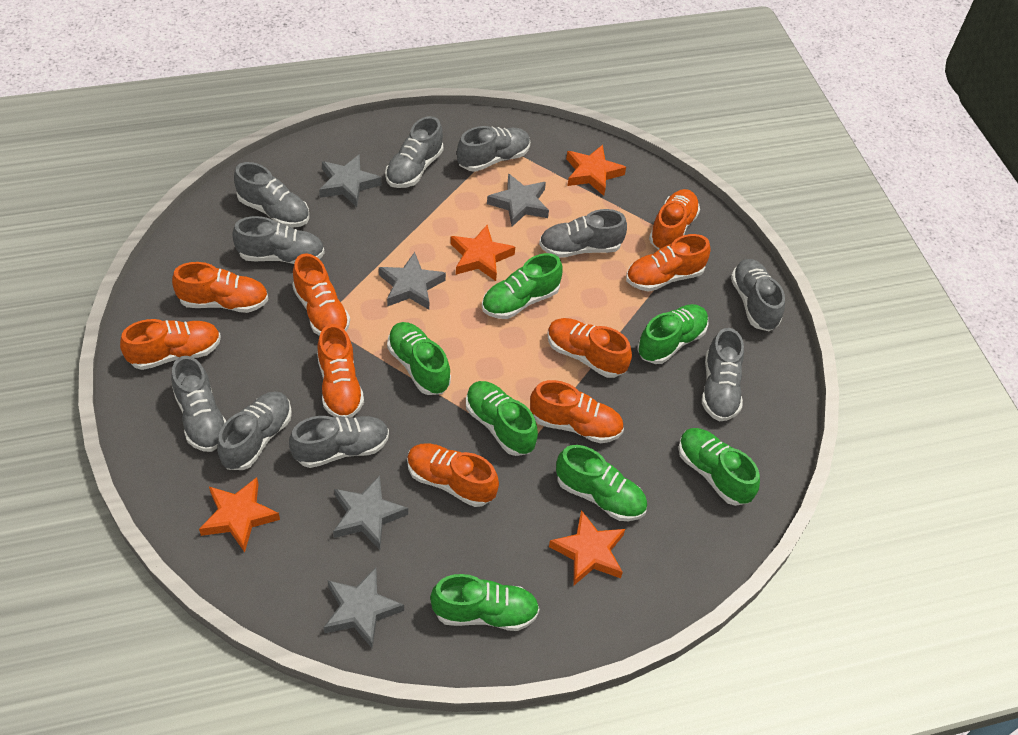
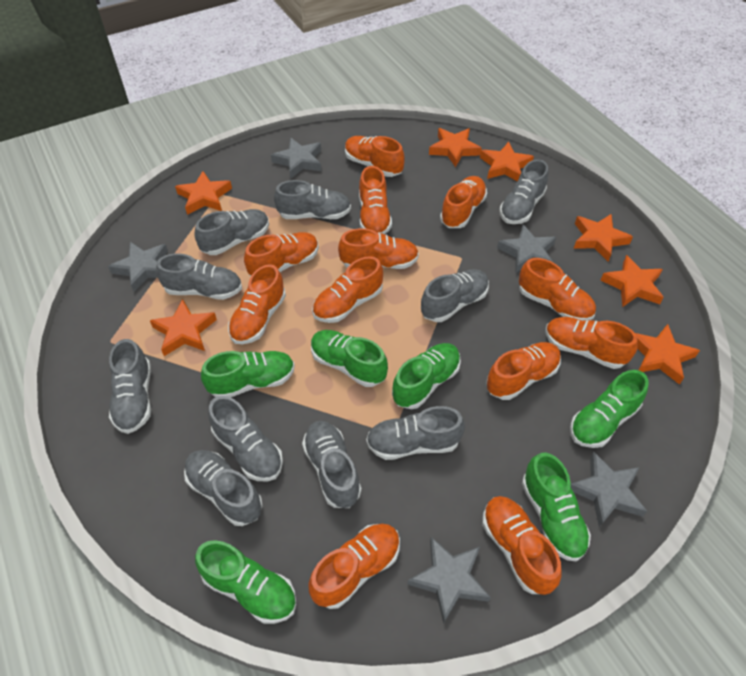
green shoe: 7 -> 6
orange shoe: 9 -> 12
orange star: 4 -> 7

